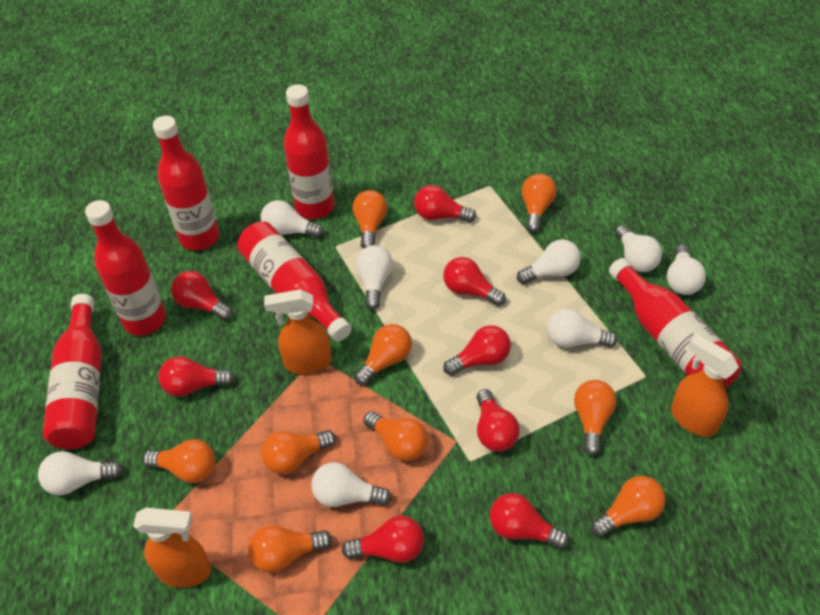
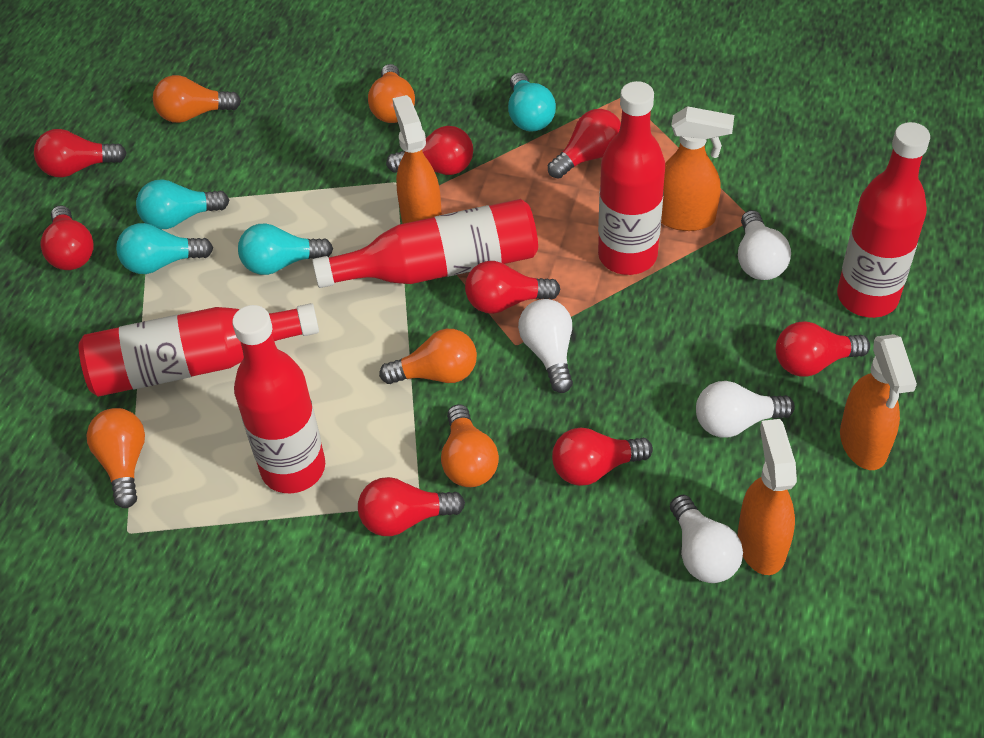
orange light bulb: 9 -> 5
orange spray bottle: 3 -> 4
red bottle: 6 -> 5
turquoise light bulb: 0 -> 4
white light bulb: 8 -> 4

